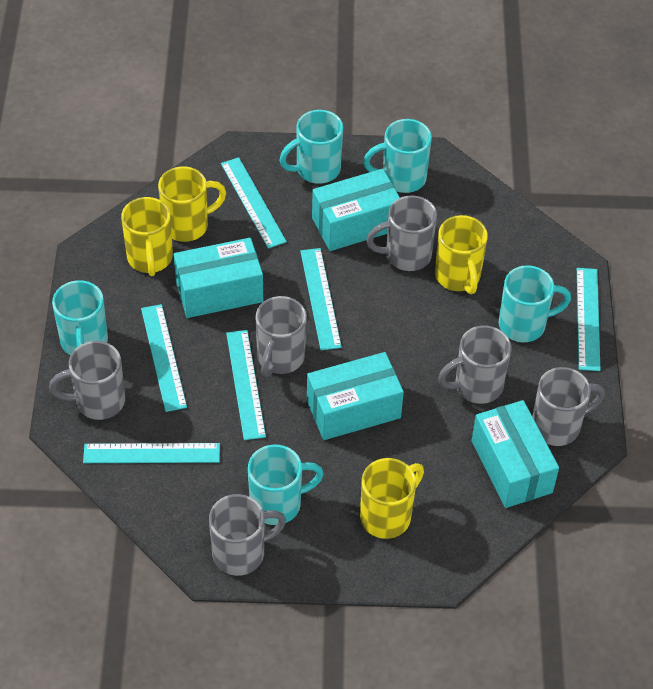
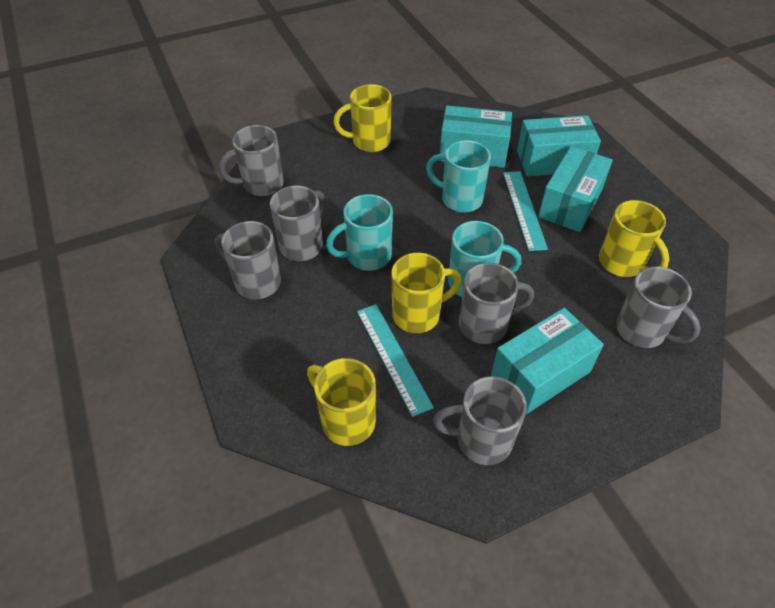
turquoise mug: 5 -> 3
turquoise ruler: 6 -> 2

